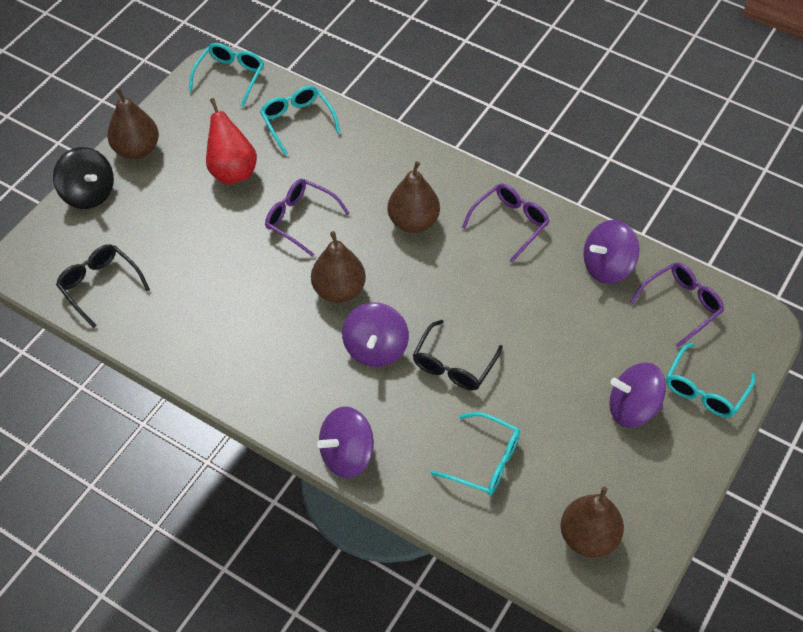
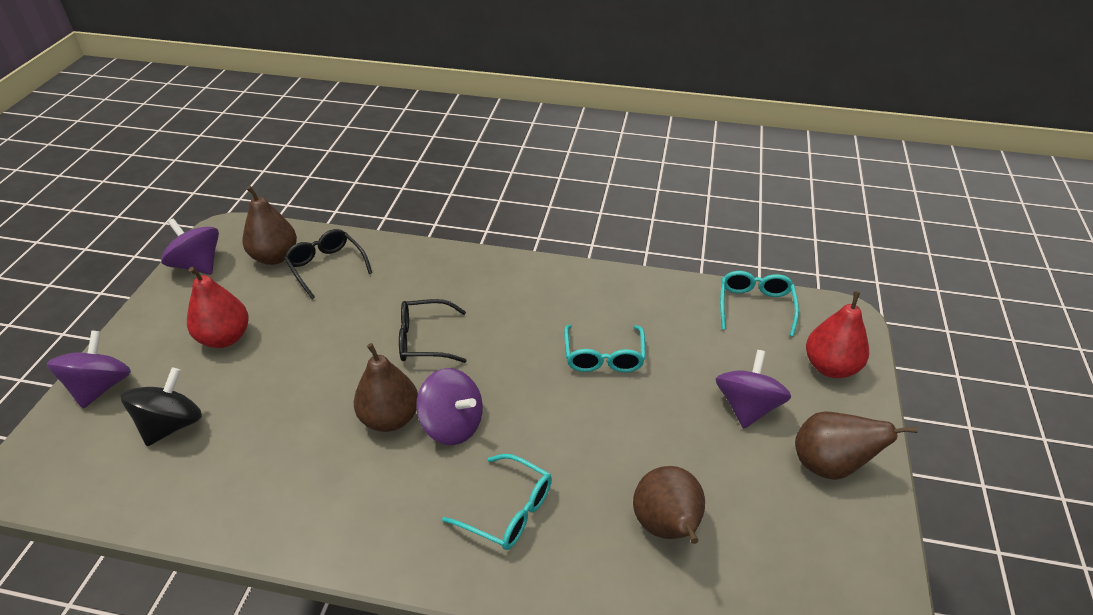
purple glasses: 3 -> 0
red pear: 1 -> 2
turquoise glasses: 4 -> 3

